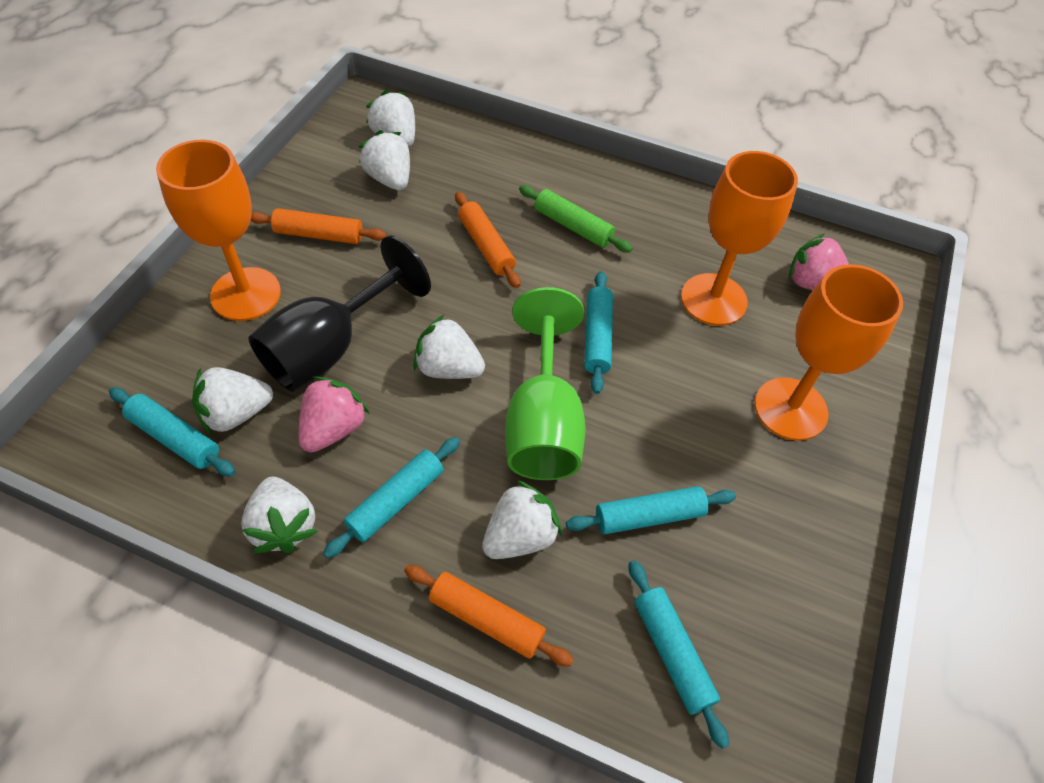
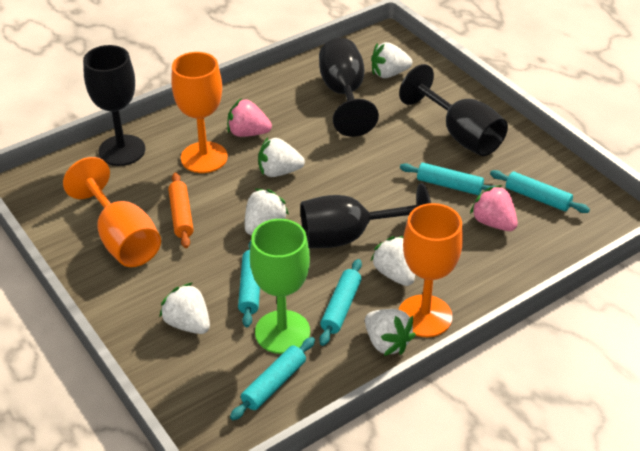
black goblet: 1 -> 4
green rolling pin: 1 -> 0
orange rolling pin: 3 -> 1

